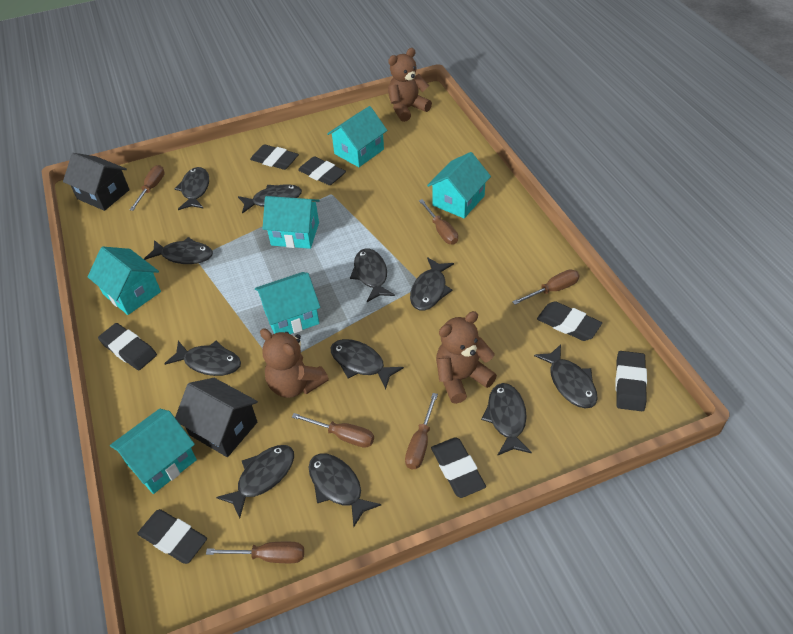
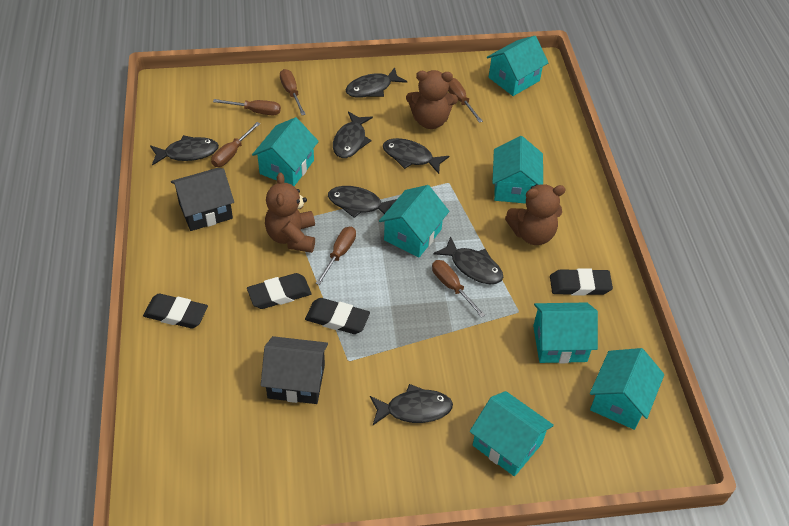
black eraser: 7 -> 4
black fish: 11 -> 7
turquoise house: 6 -> 7

